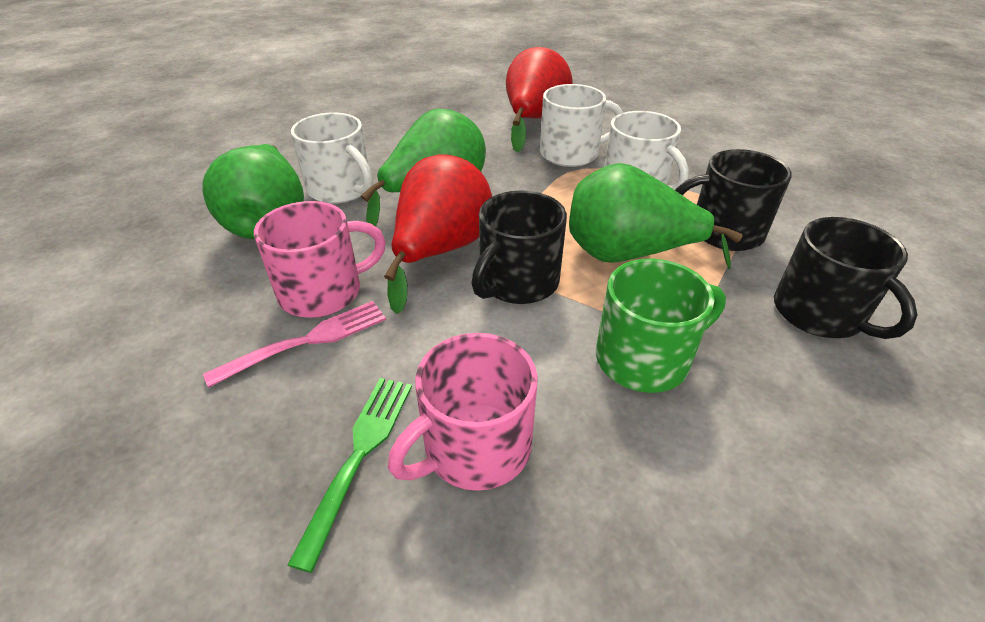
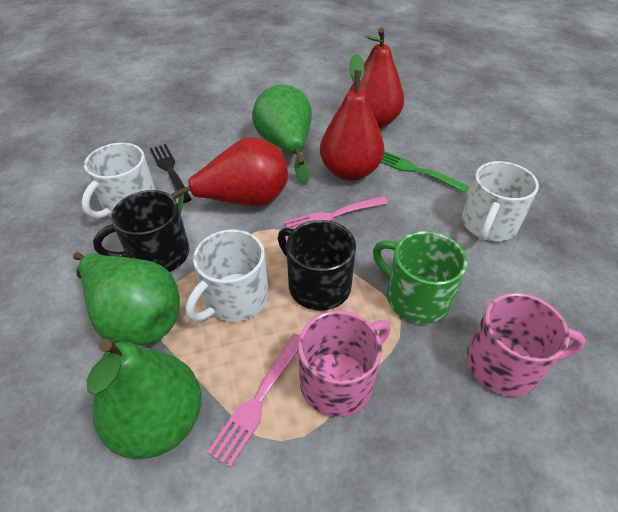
black fork: 0 -> 1
black mug: 3 -> 2
pink fork: 1 -> 2
red pear: 2 -> 3

